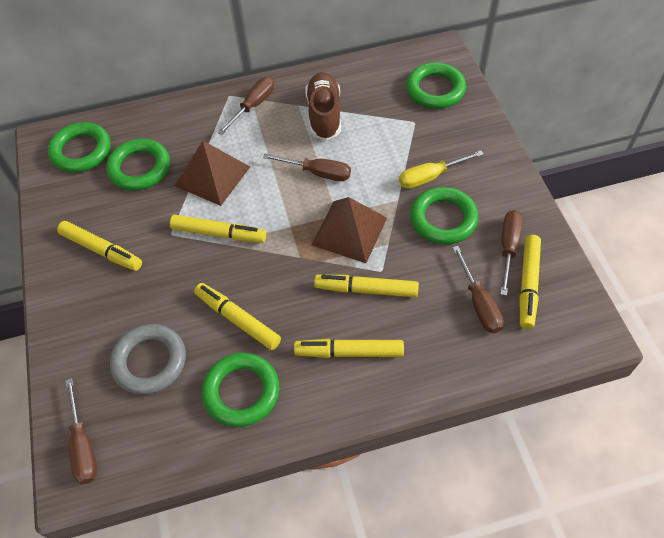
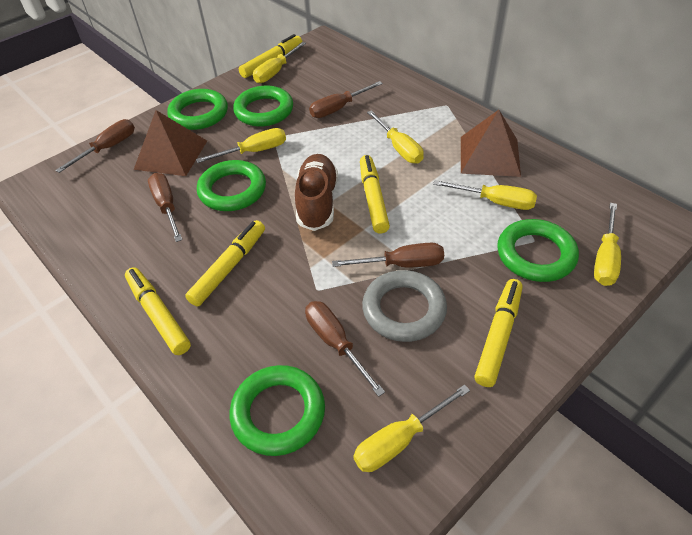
yellow marker: 6 -> 5
yellow screwdriver: 1 -> 6

